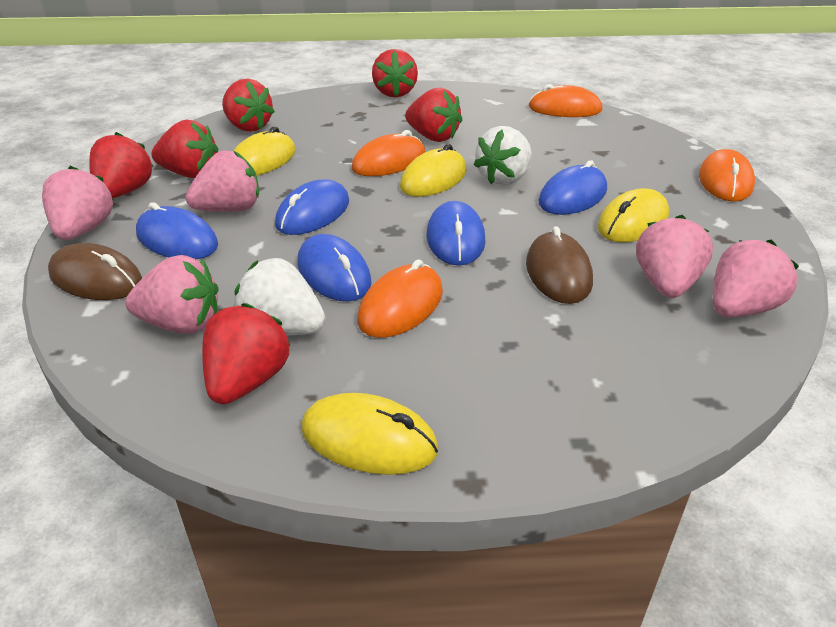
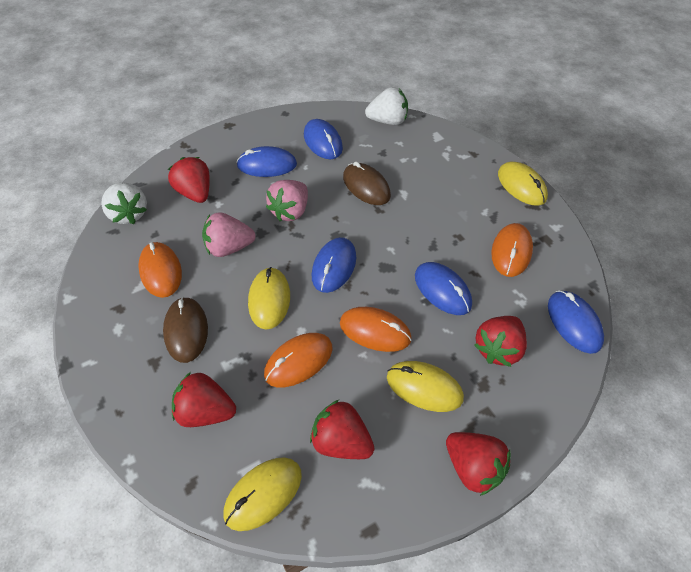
pink strawberry: 5 -> 2
red strawberry: 6 -> 5

